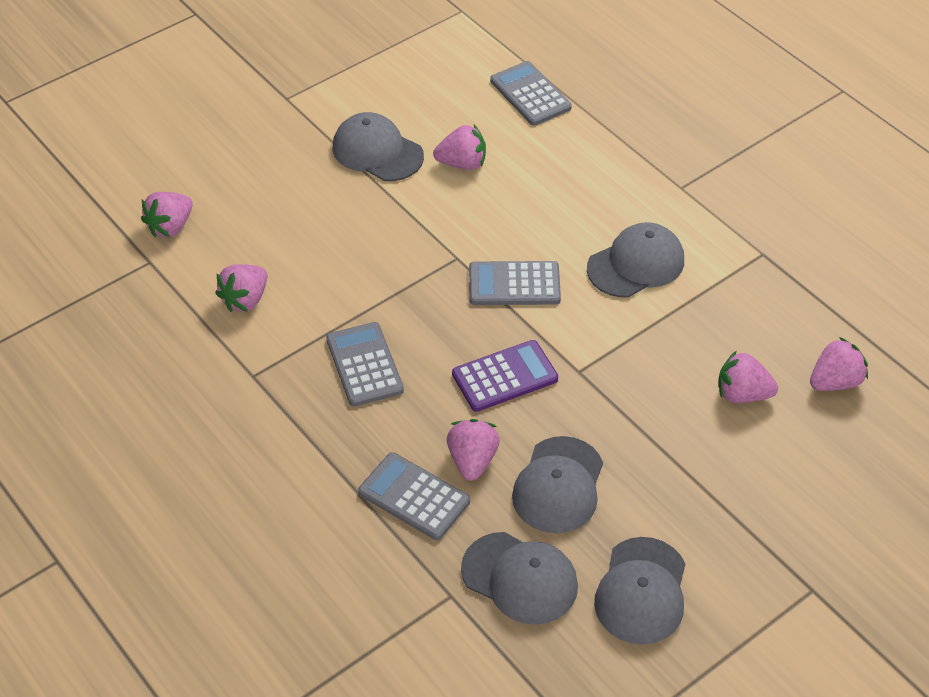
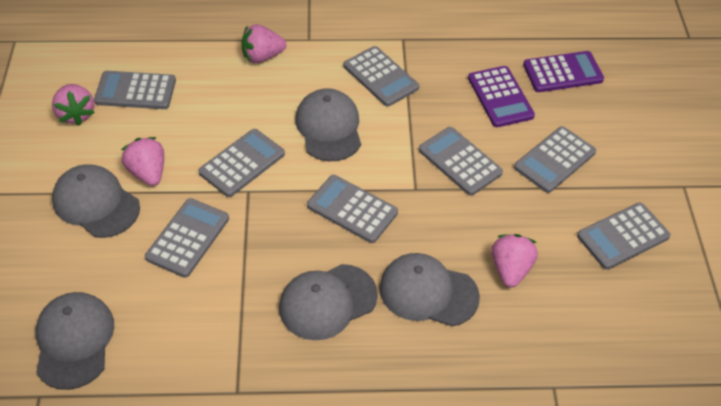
grey calculator: 4 -> 8
pink strawberry: 6 -> 4
purple calculator: 1 -> 2

